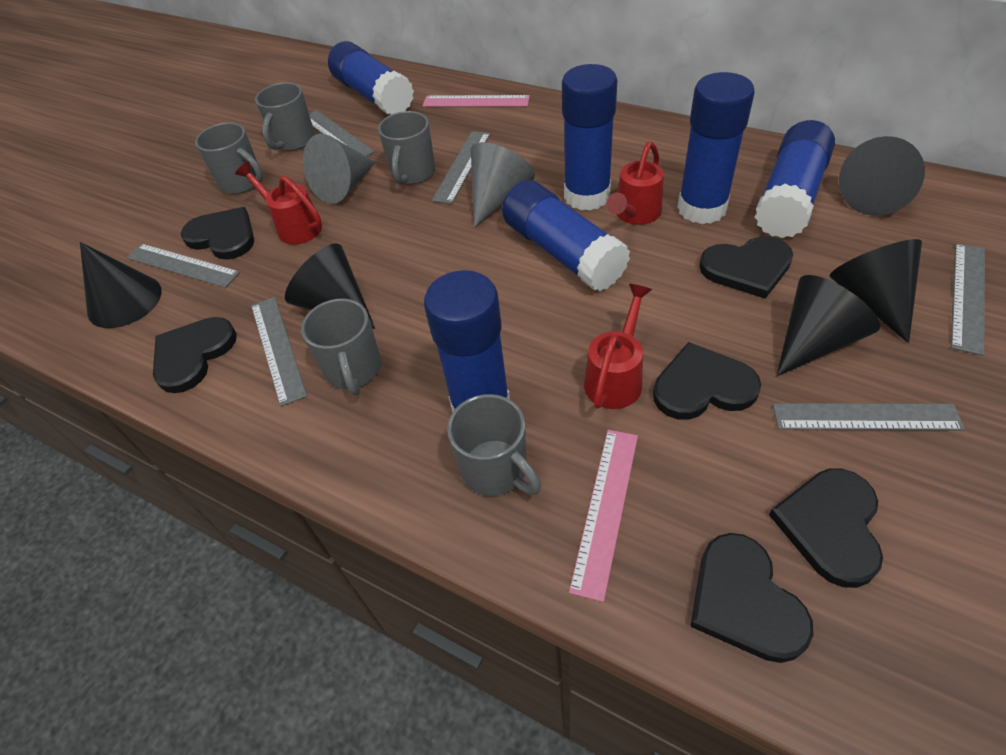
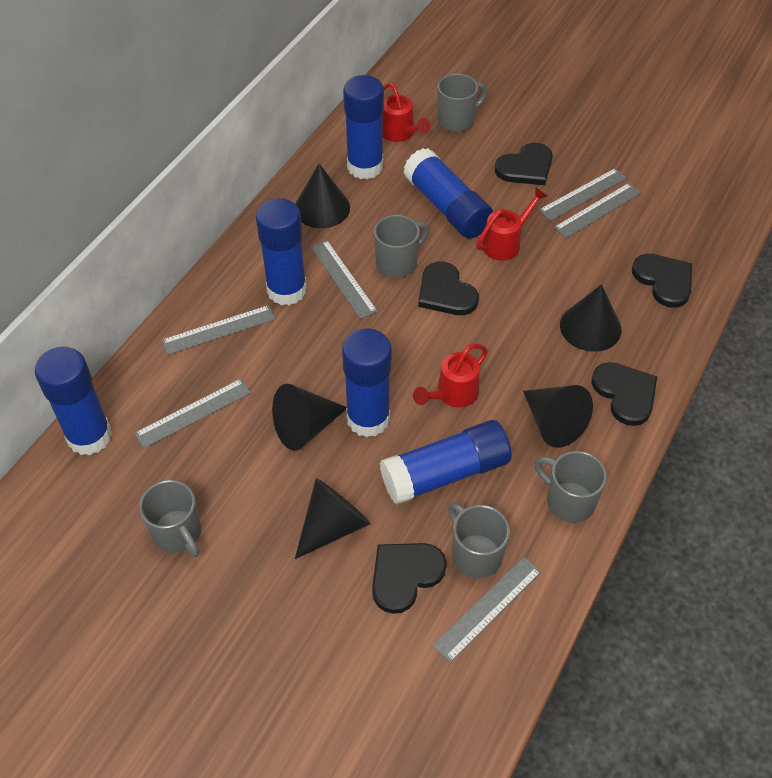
black heart: 6 -> 5
grey cone: 2 -> 0
pink ruler: 2 -> 0

